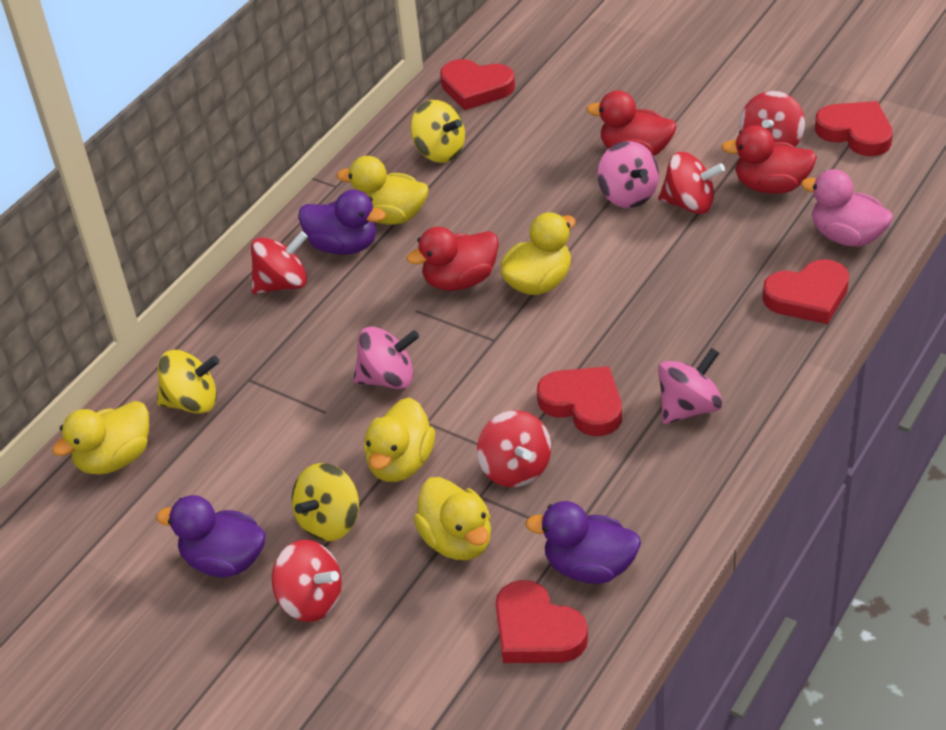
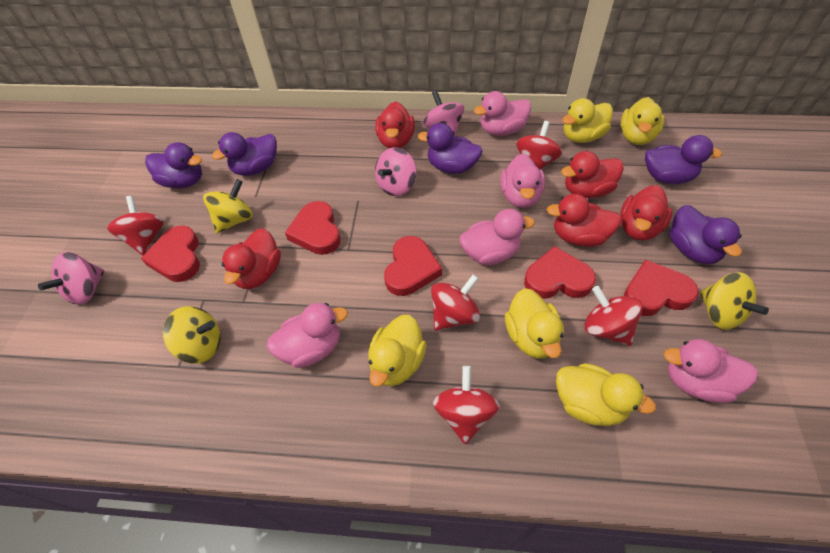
pink duck: 1 -> 5
purple duck: 3 -> 5
red duck: 3 -> 5

